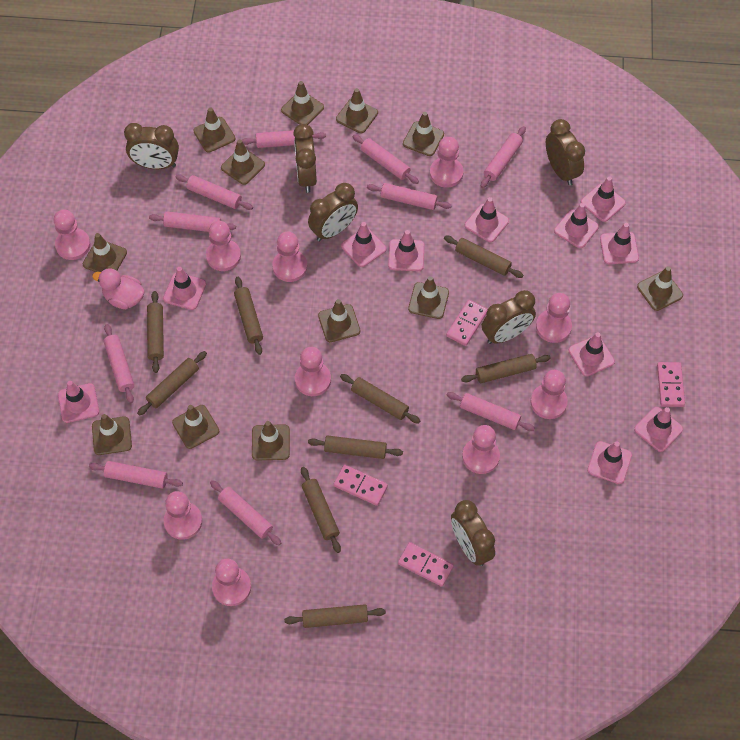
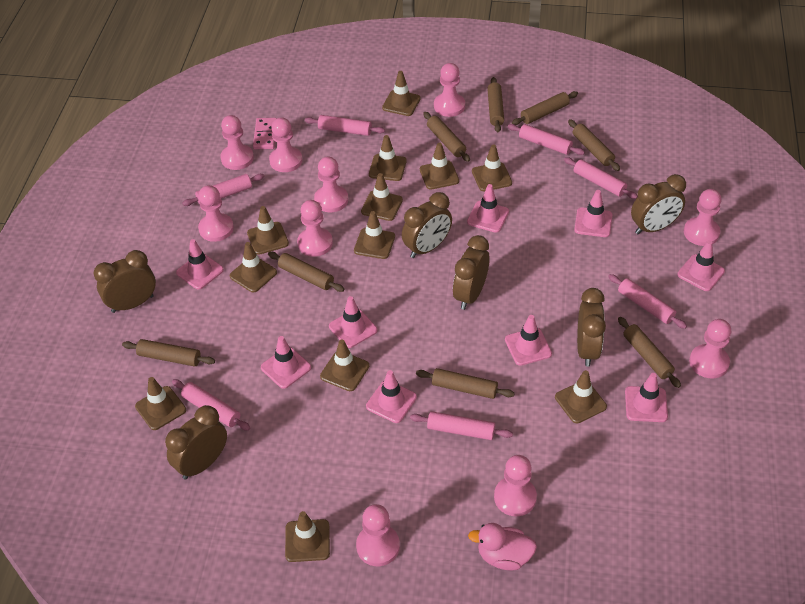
brown rolling pin: 9 -> 8
pink domino: 4 -> 1
pink rolling pin: 10 -> 7
pink traffic cone: 11 -> 9

